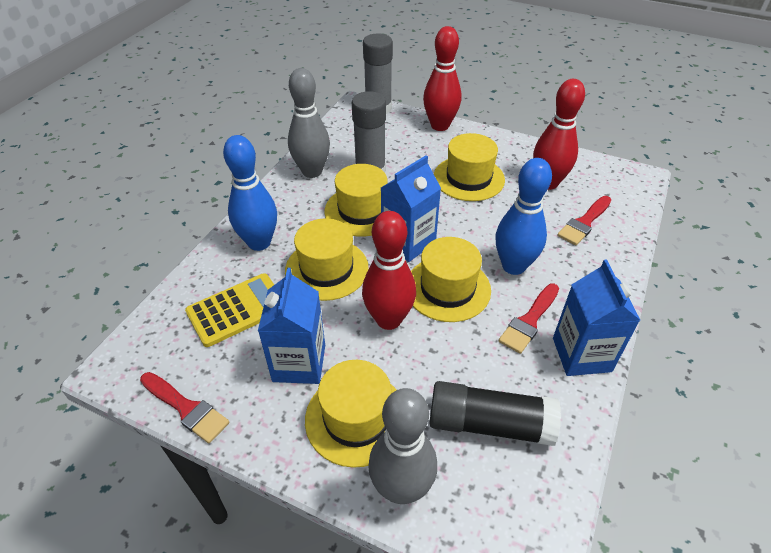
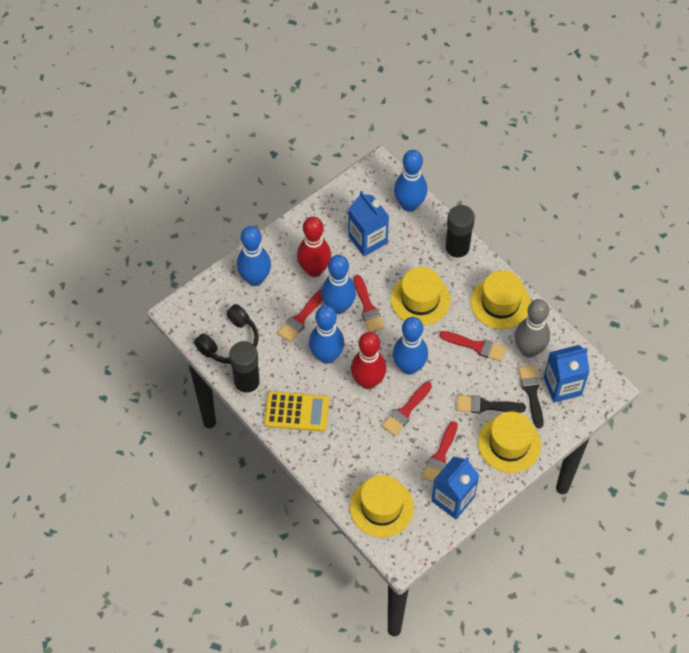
black brush: 0 -> 2
black glue stick: 1 -> 2
black headphones: 0 -> 1
blue bowling pin: 2 -> 5
grey bowling pin: 2 -> 1
grey glue stick: 2 -> 0
red bowling pin: 3 -> 2
red brush: 3 -> 5
yellow hat: 5 -> 4

